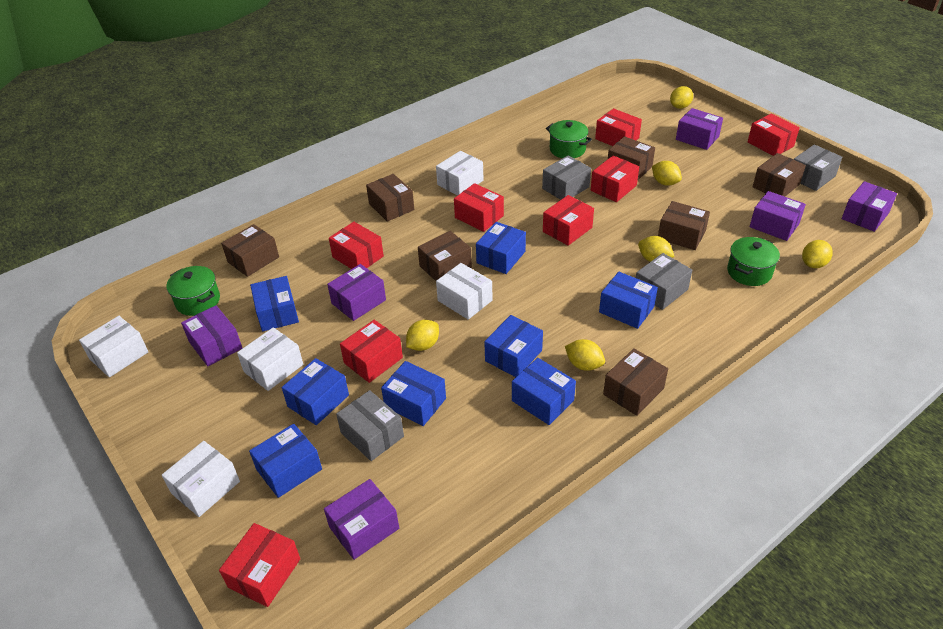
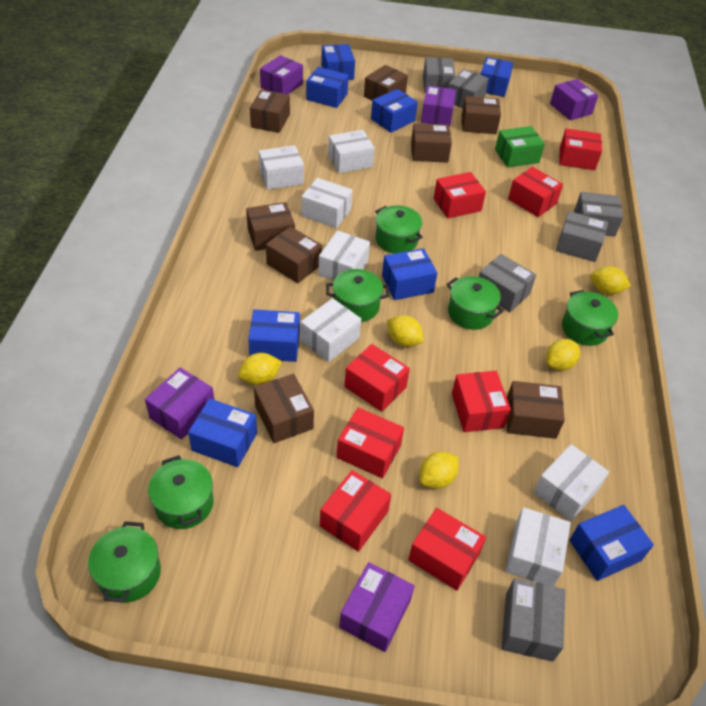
brown box: 7 -> 8
green box: 0 -> 1
green pot: 3 -> 6
grey box: 4 -> 6
purple box: 6 -> 5
white box: 5 -> 7
yellow lemon: 6 -> 5

